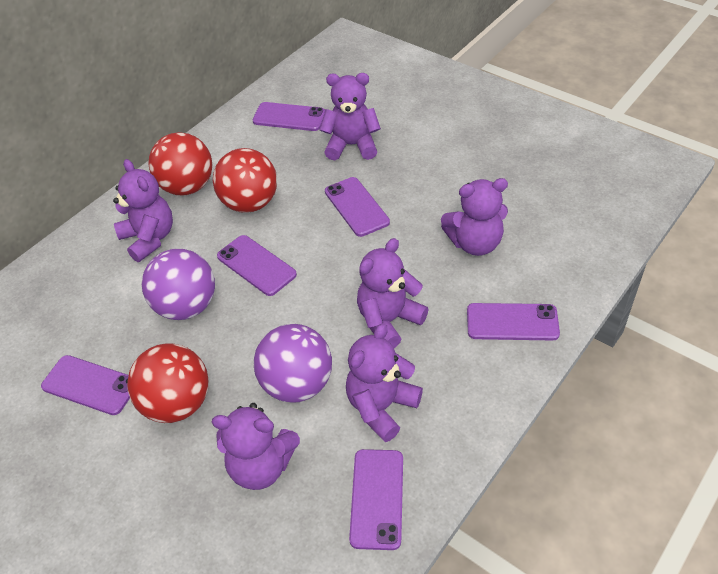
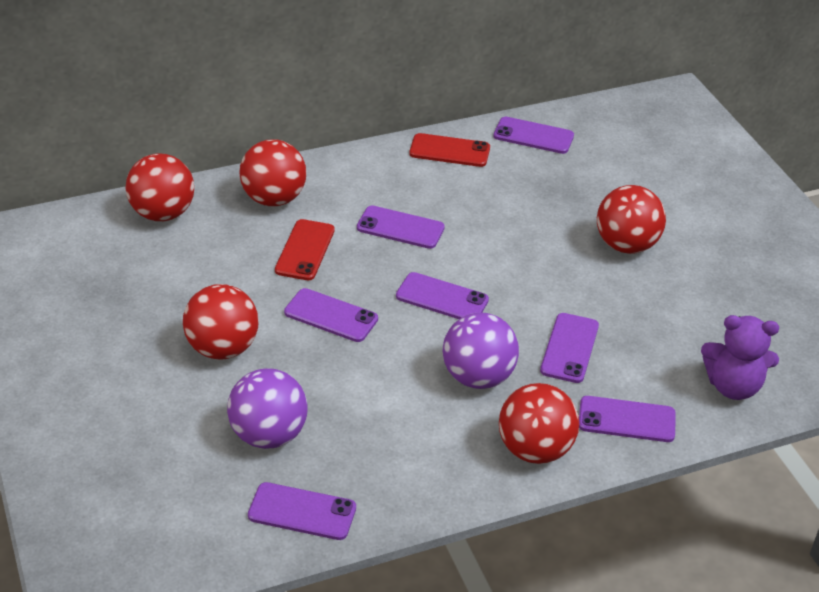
purple phone: 6 -> 7
purple teddy bear: 6 -> 1
red ball: 3 -> 5
red phone: 0 -> 2

